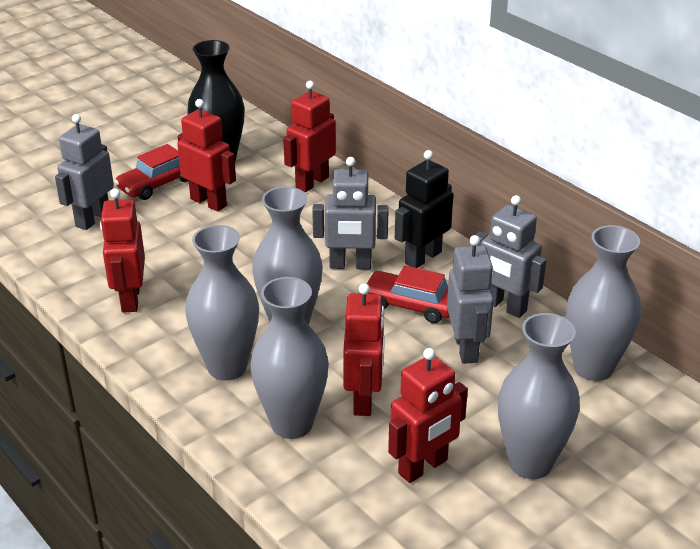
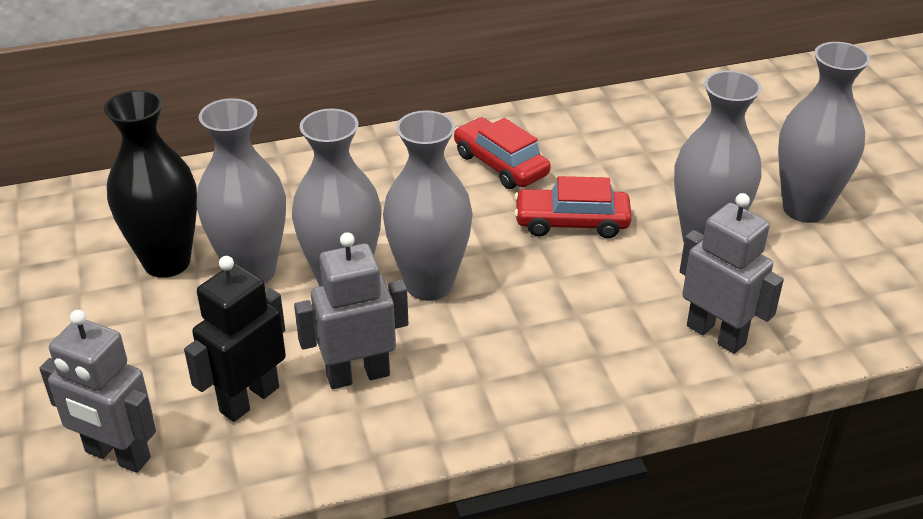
grey robot: 4 -> 3
red robot: 5 -> 0

